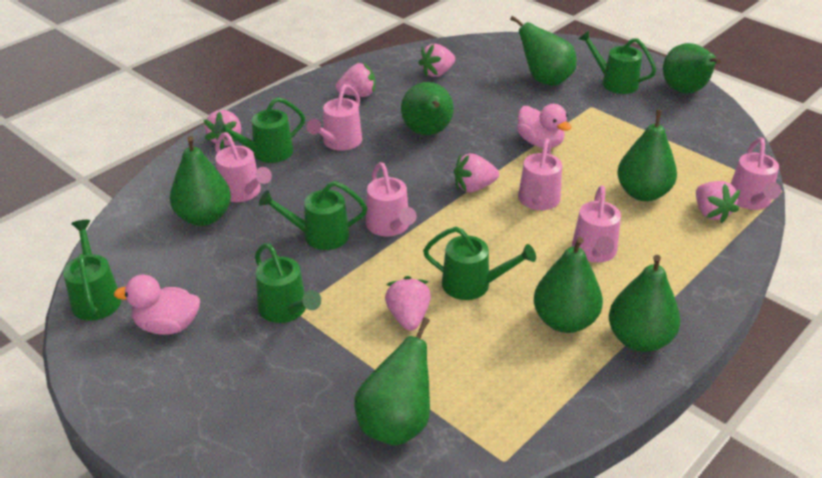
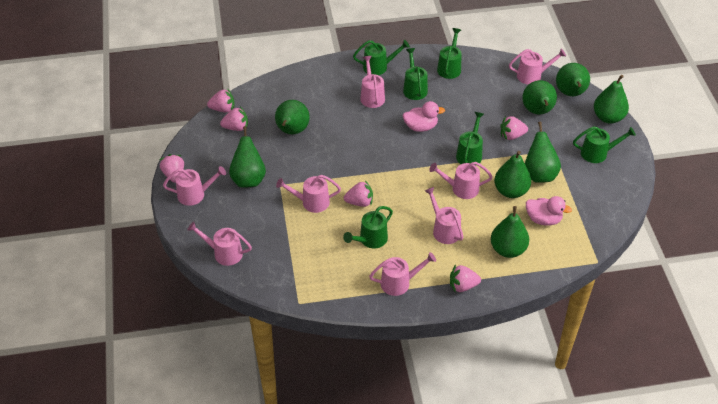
pink watering can: 6 -> 8

